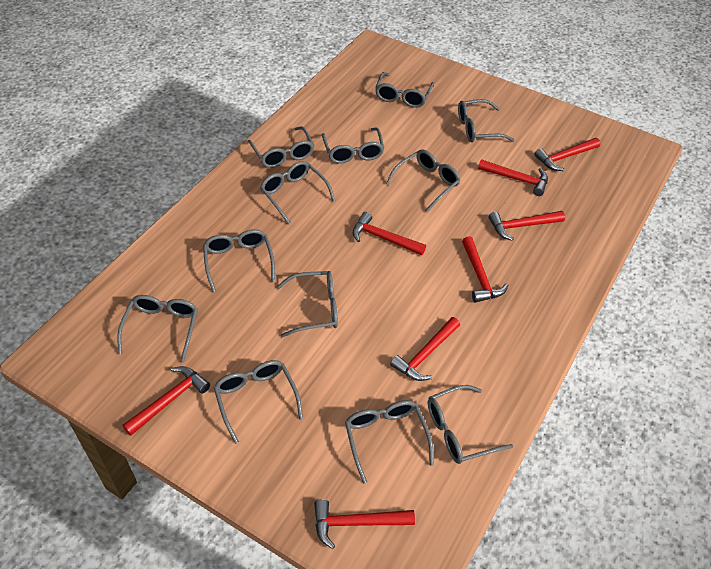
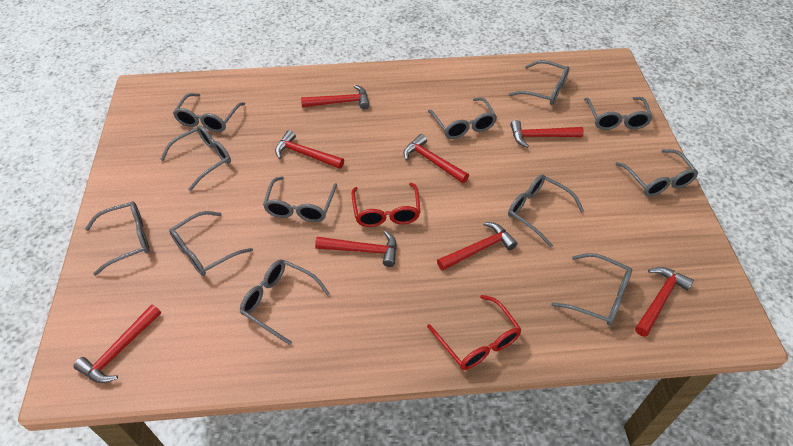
red glasses: 0 -> 2

